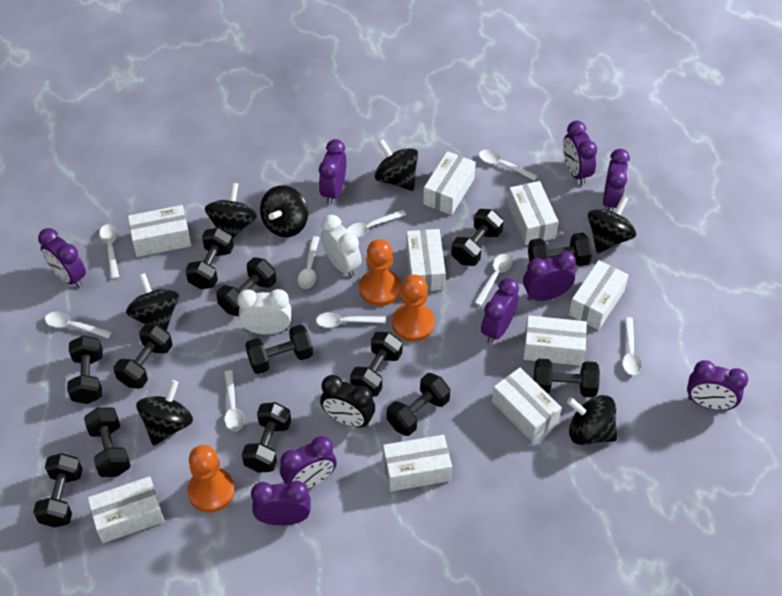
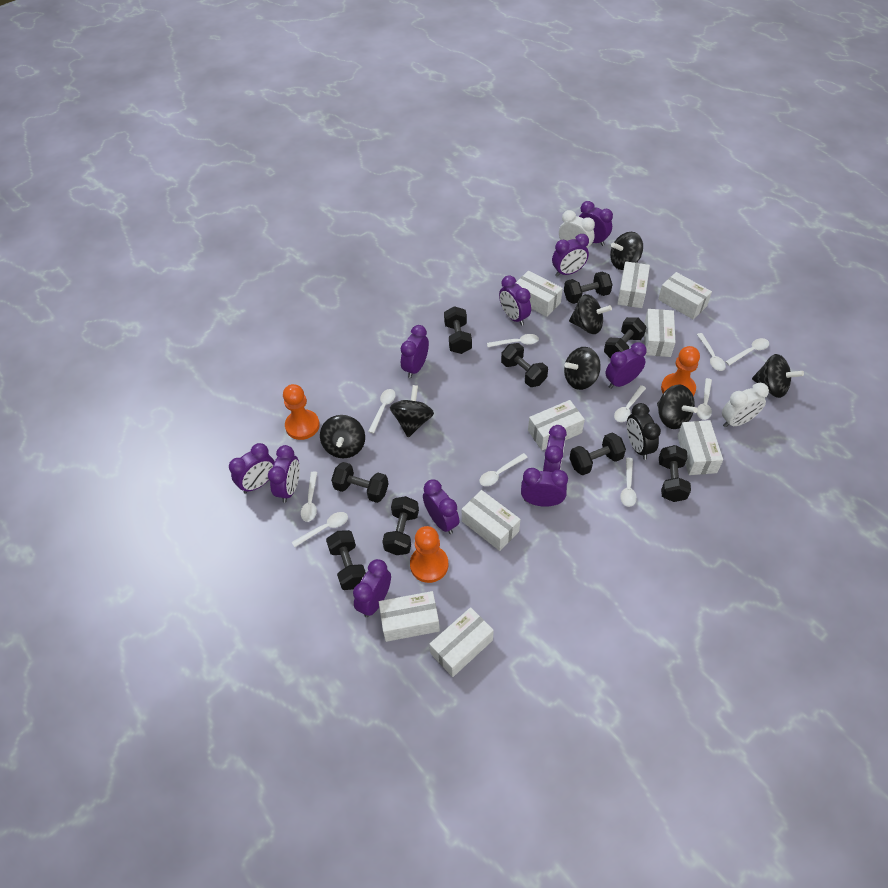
black dumbbell: 13 -> 9
purple clock: 9 -> 11
white spoon: 9 -> 10

